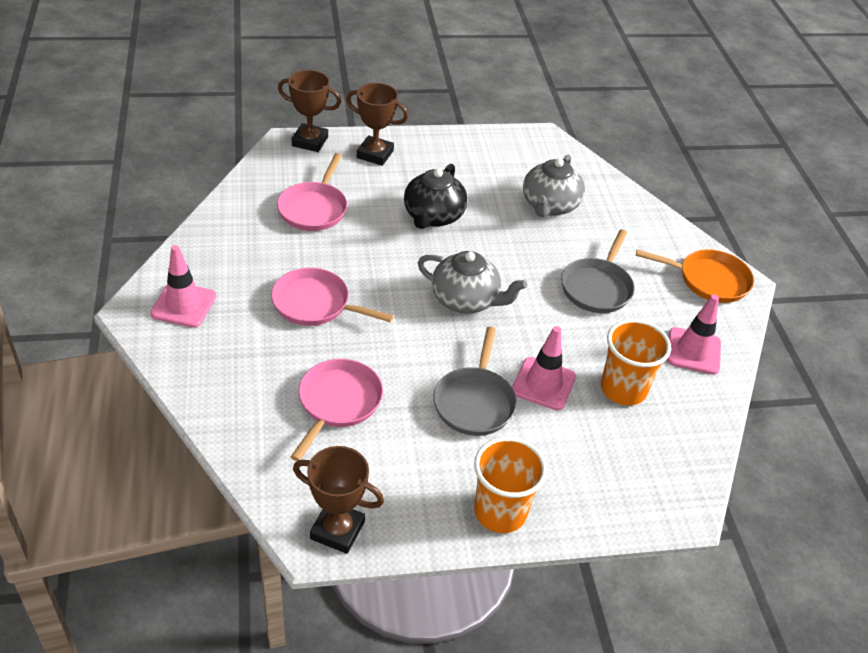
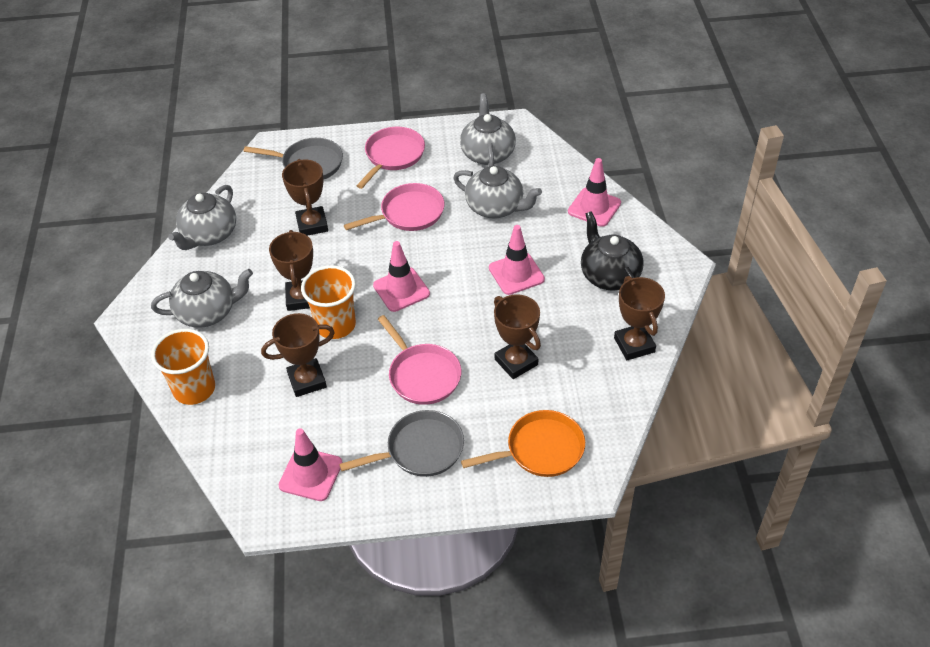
brown trophy: 3 -> 5
grey teapot: 2 -> 4
pink traffic cone: 3 -> 4

